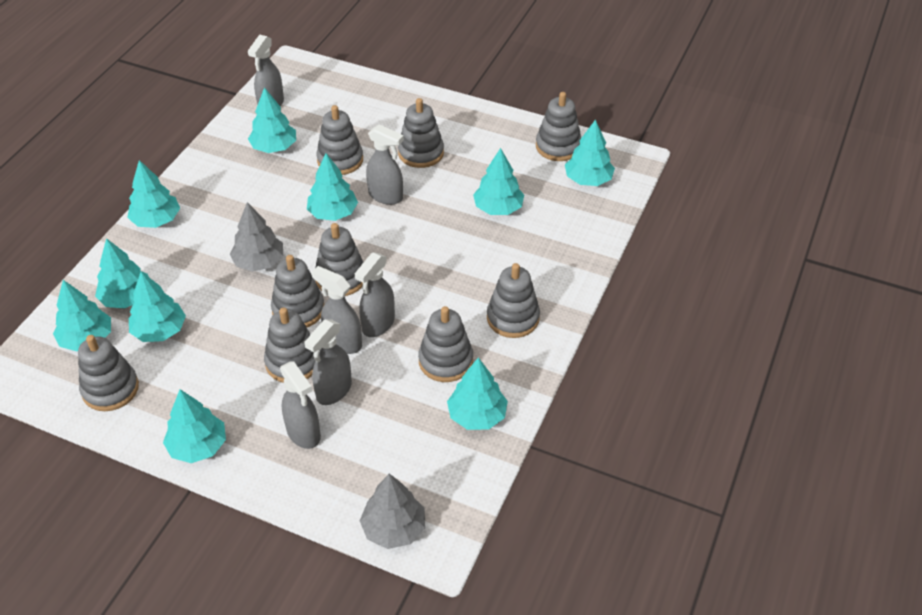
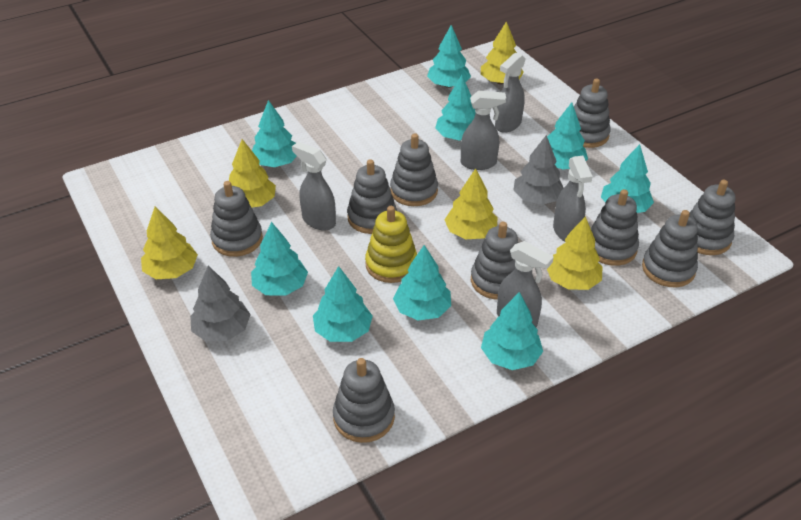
grey spray bottle: 6 -> 5
turquoise tree: 10 -> 9
yellow stacking toy: 0 -> 1
yellow tree: 0 -> 5

